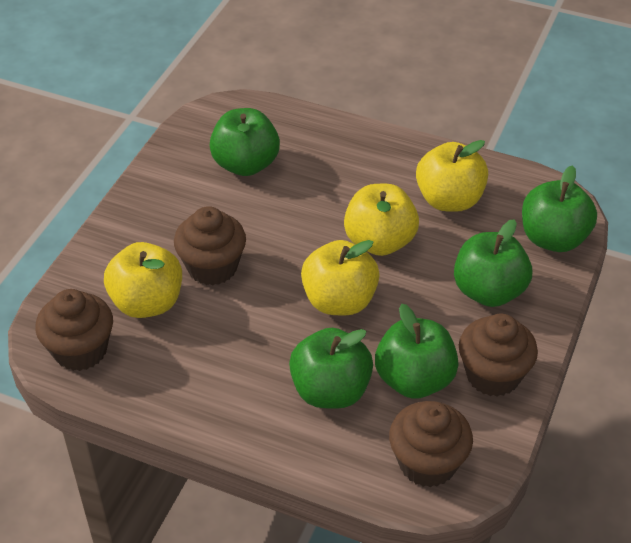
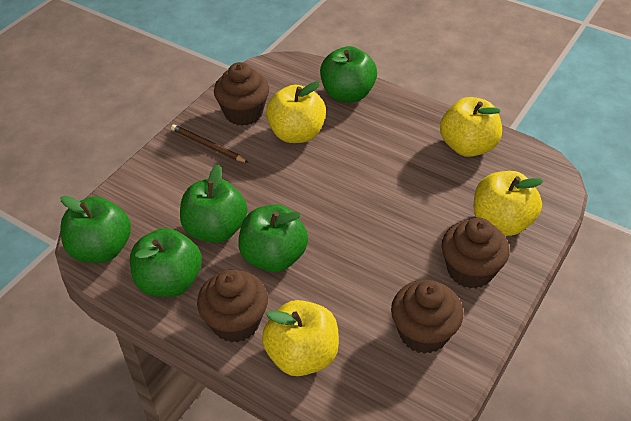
brown pencil: 0 -> 1

